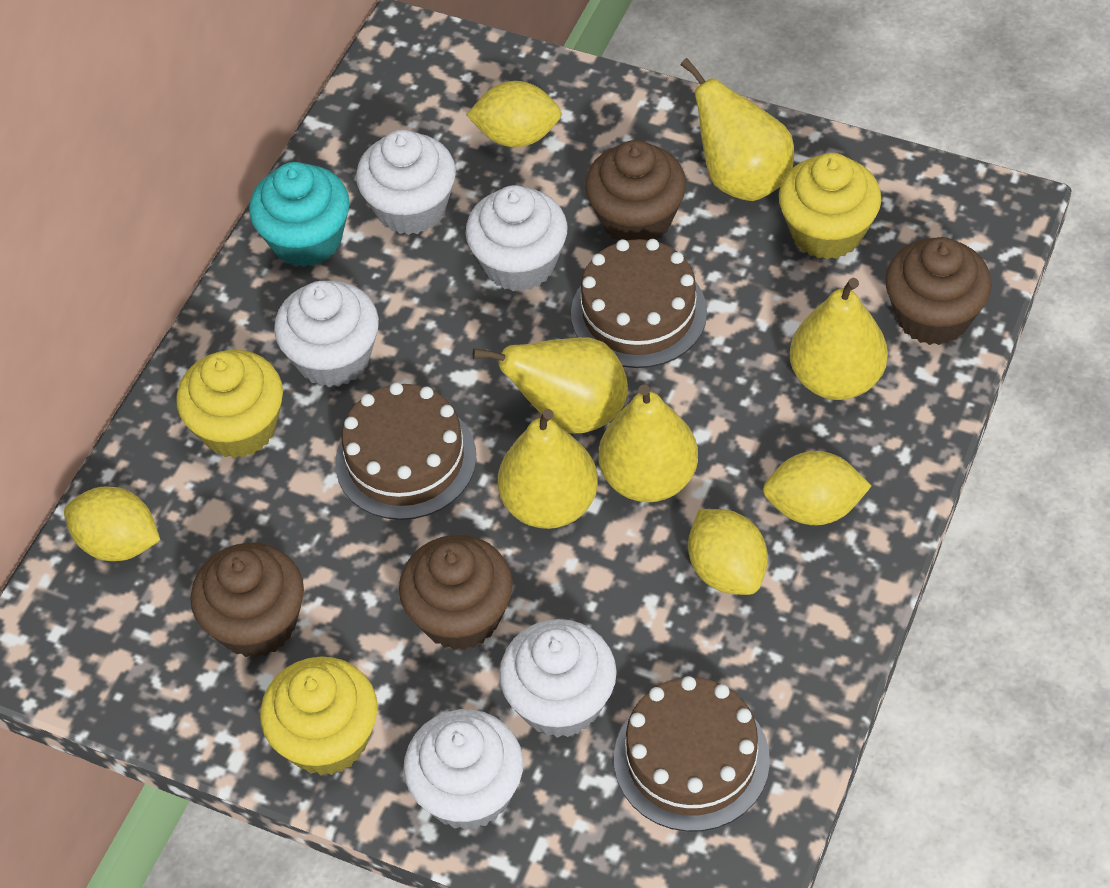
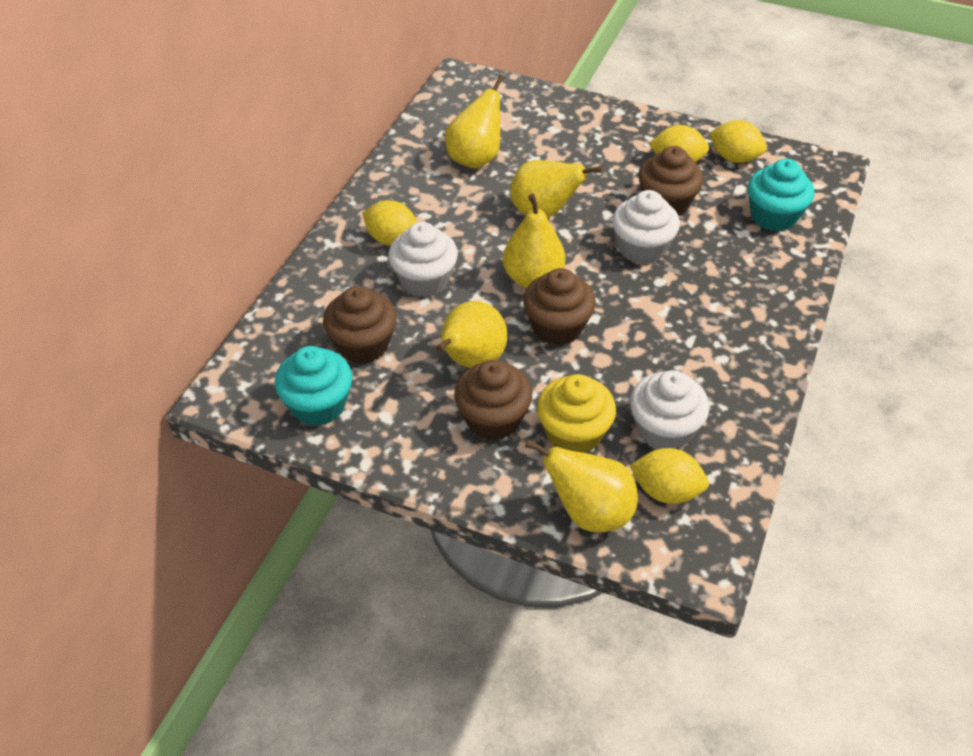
brown cake: 3 -> 0
turquoise cupcake: 1 -> 2
white cupcake: 5 -> 3
yellow cupcake: 3 -> 1

